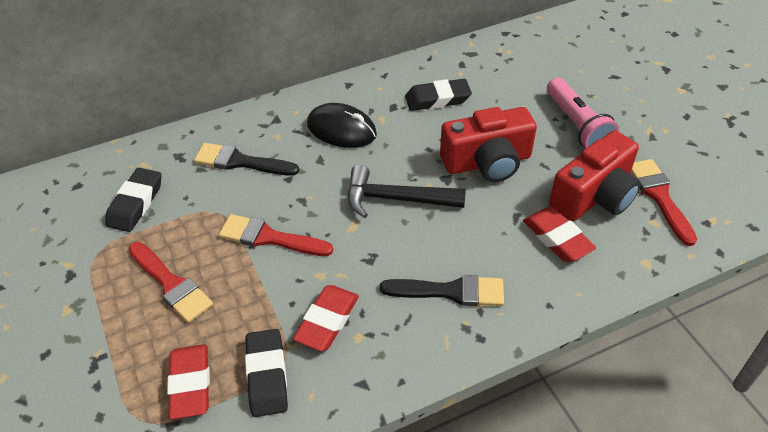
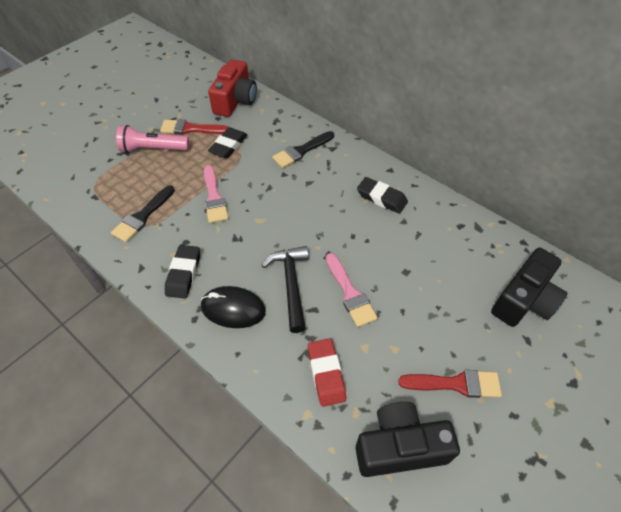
black camera: 0 -> 2
pink brush: 0 -> 2
red brush: 3 -> 2
red camera: 2 -> 1
red eraser: 3 -> 1

